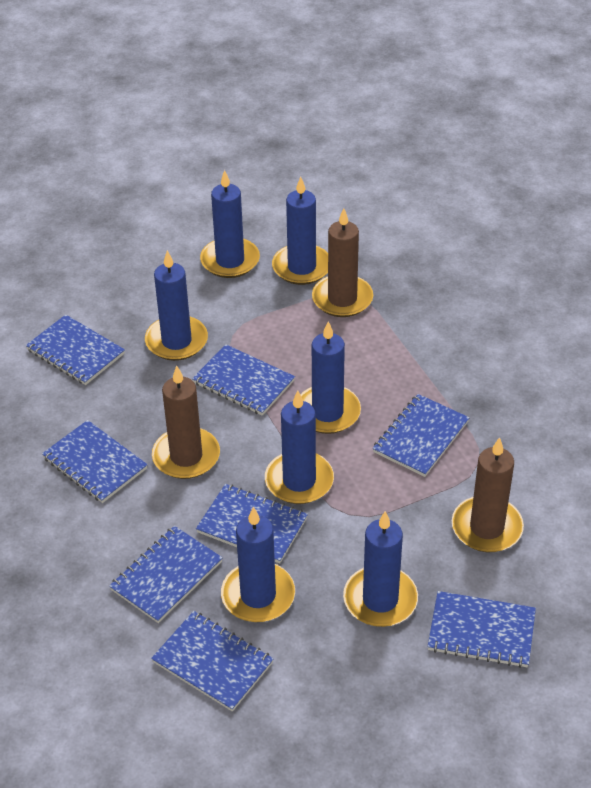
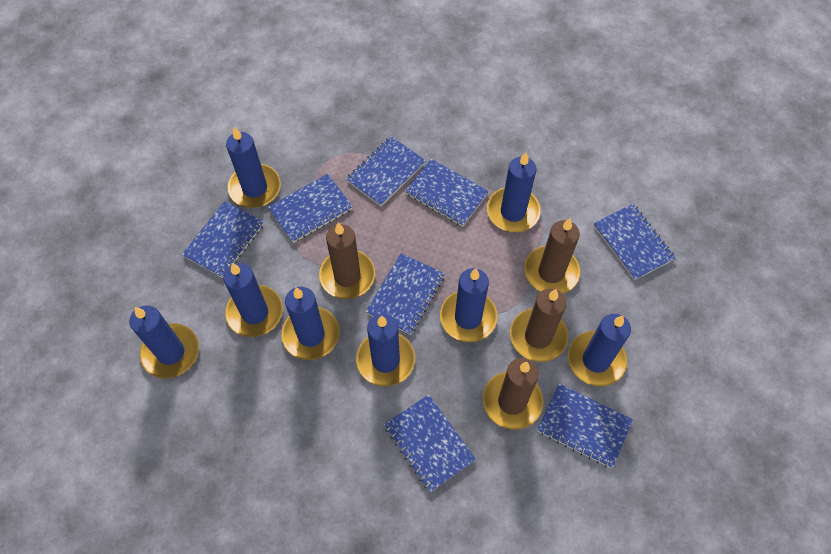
blue candle: 7 -> 8
brown candle: 3 -> 4

